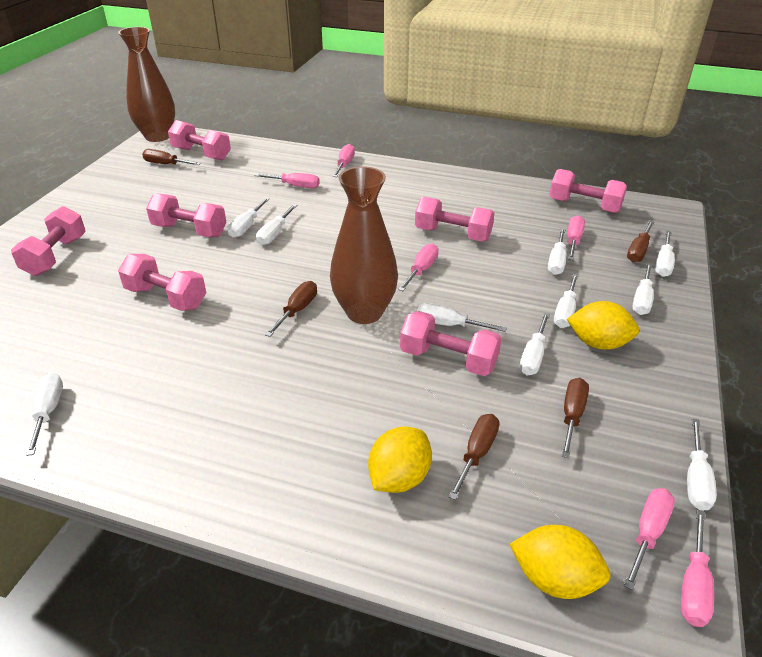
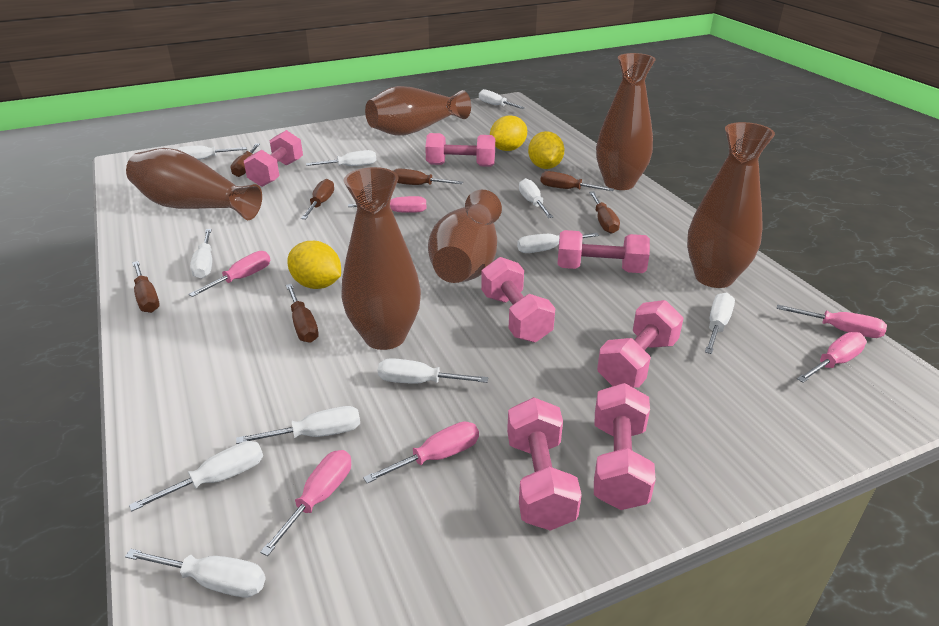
brown screwdriver: 5 -> 7
brown vase: 2 -> 6
white screwdriver: 10 -> 11

